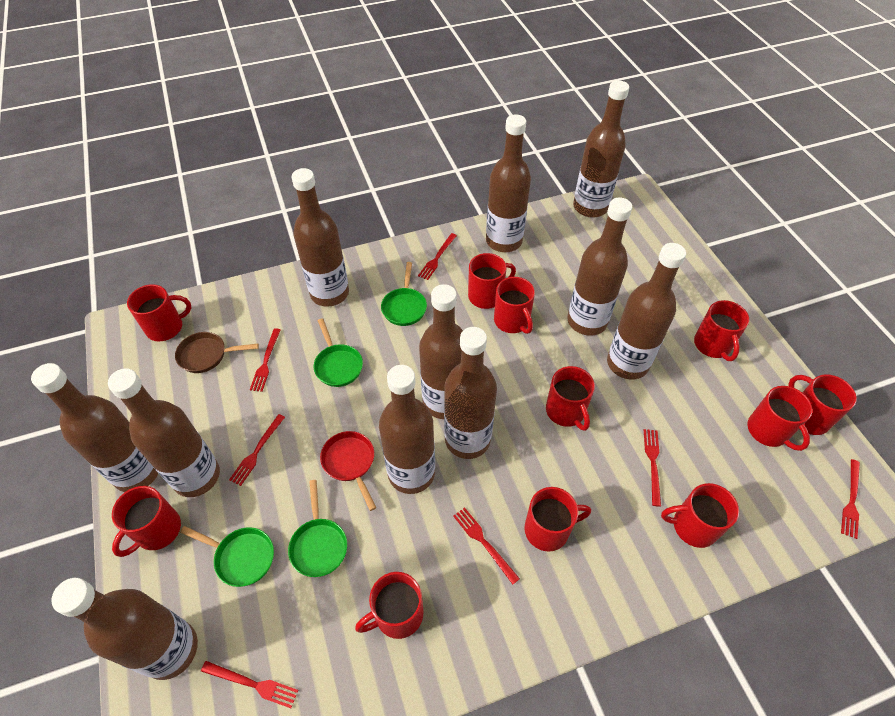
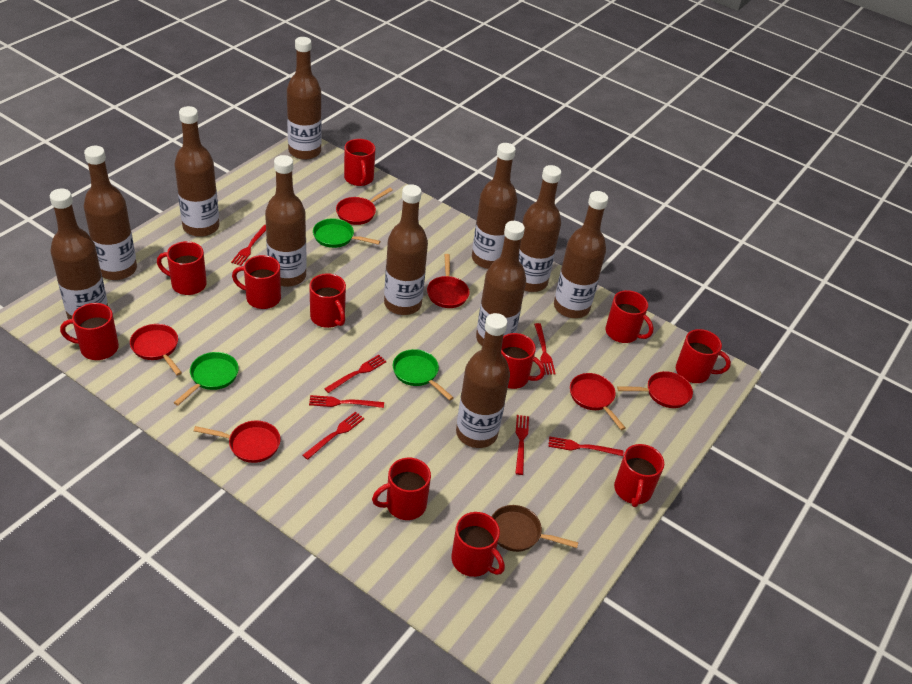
green pan: 4 -> 3
red pan: 1 -> 6

